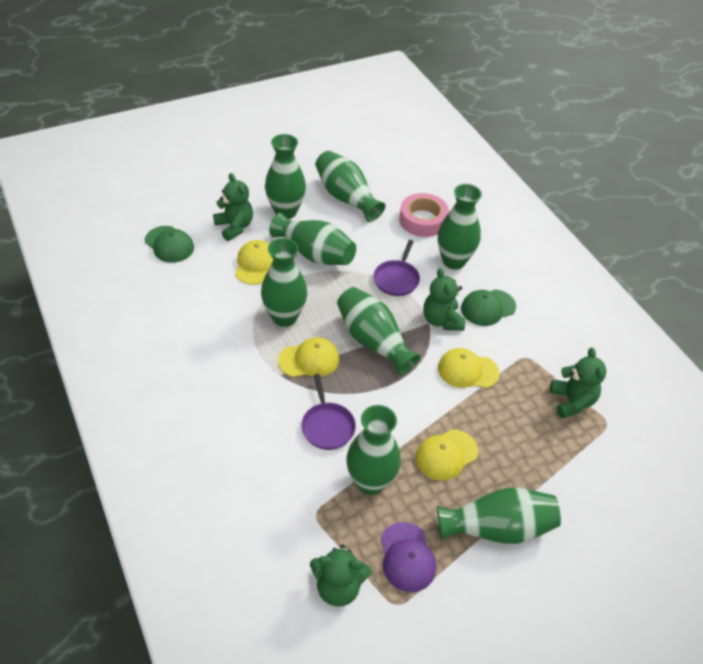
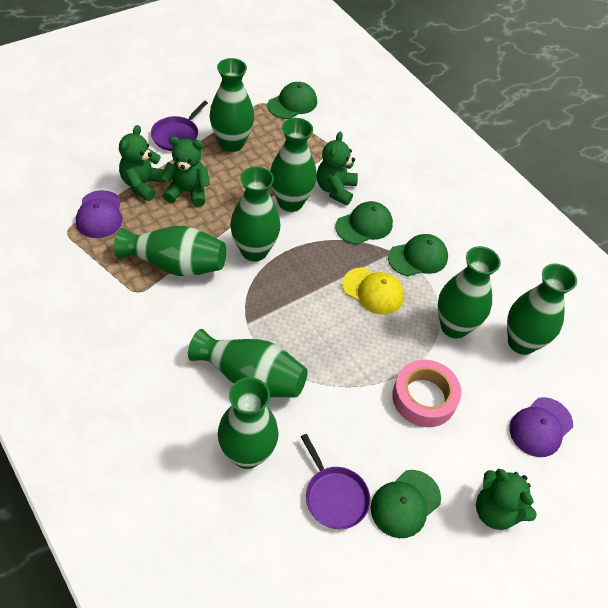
green cap: 2 -> 4
purple cap: 1 -> 2
yellow cap: 4 -> 1

